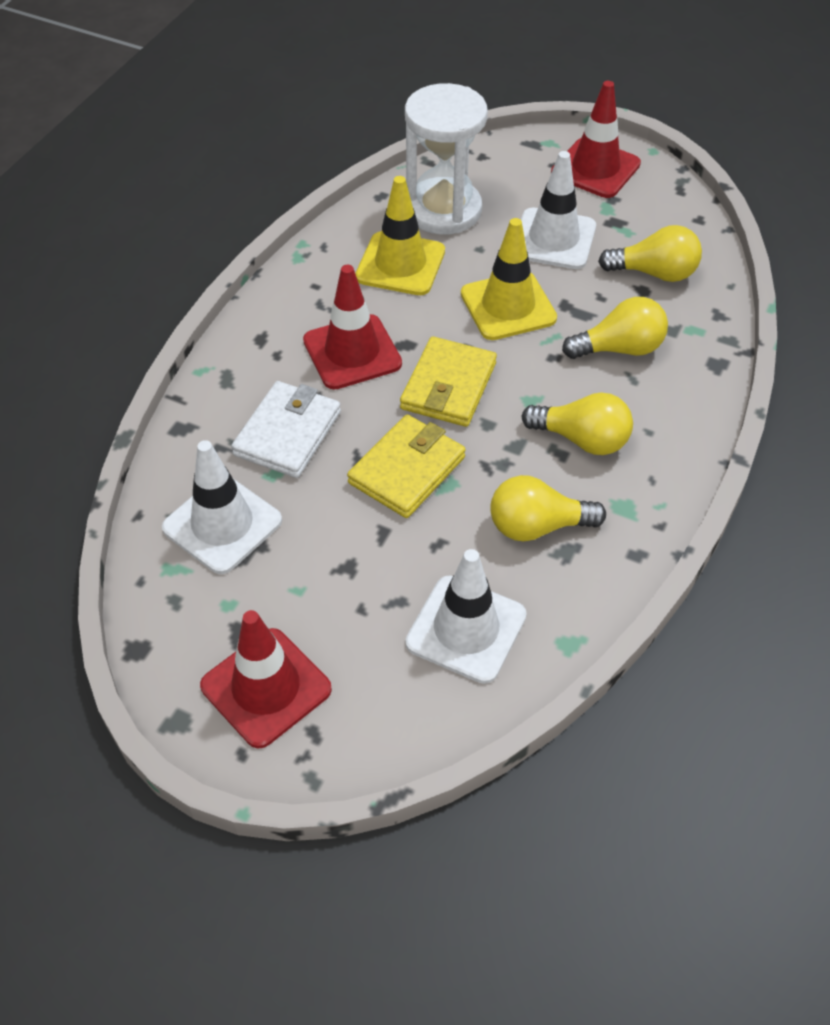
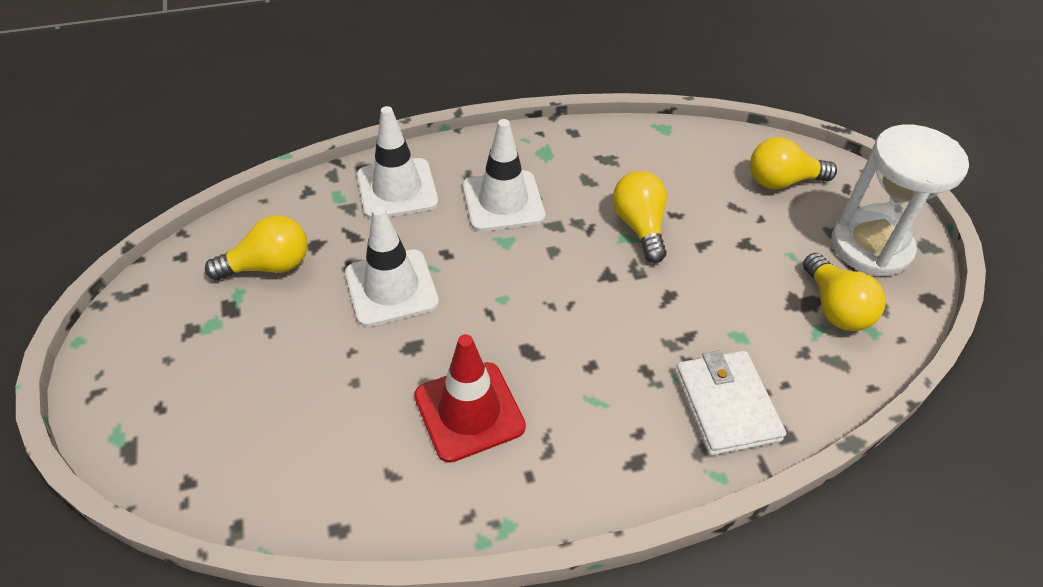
red traffic cone: 3 -> 1
yellow traffic cone: 2 -> 0
yellow wallet: 2 -> 0

